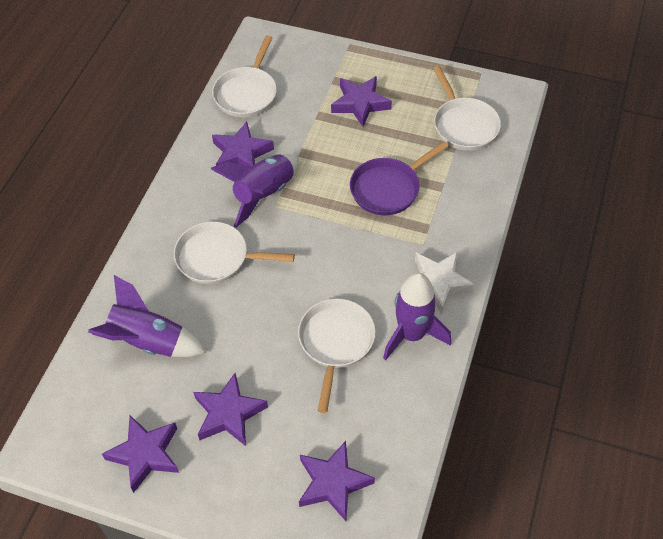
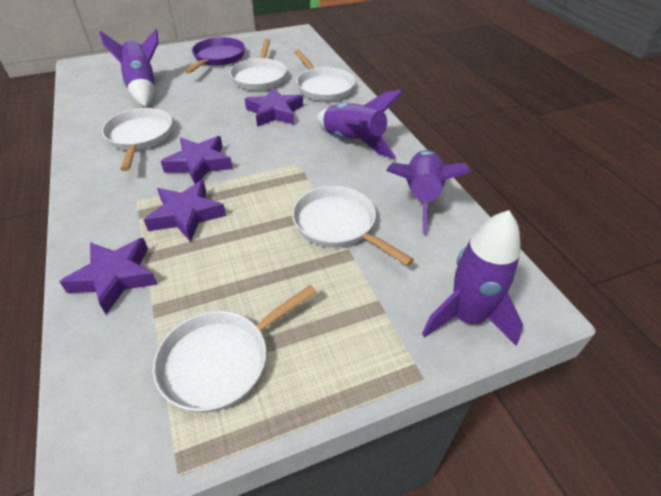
purple rocket: 3 -> 4
purple star: 5 -> 4
white pan: 4 -> 5
white star: 1 -> 0

